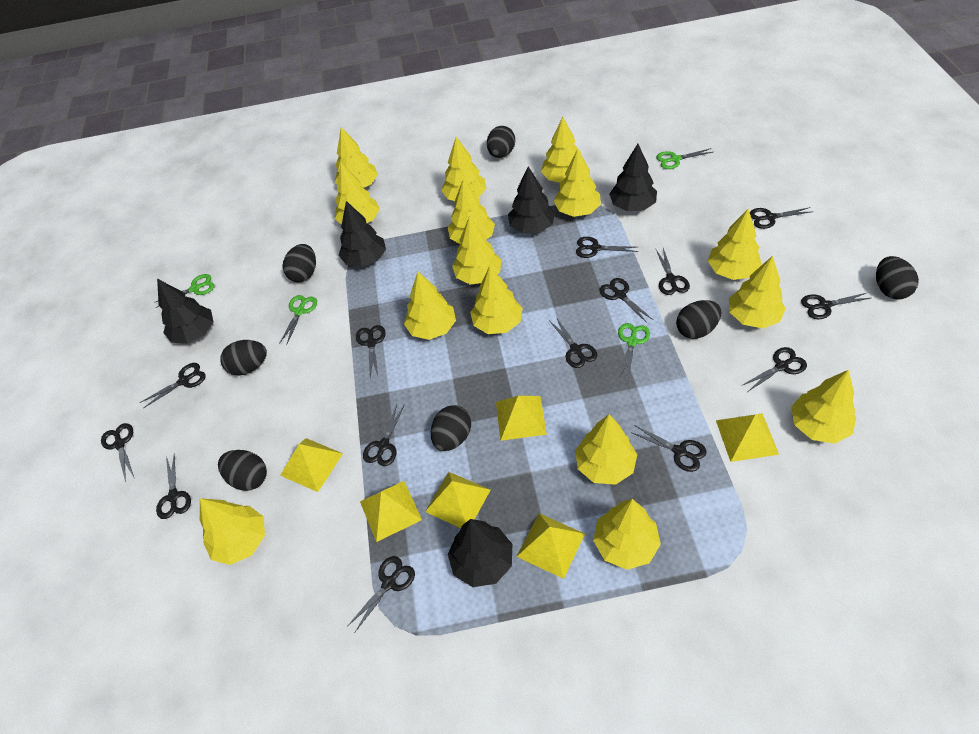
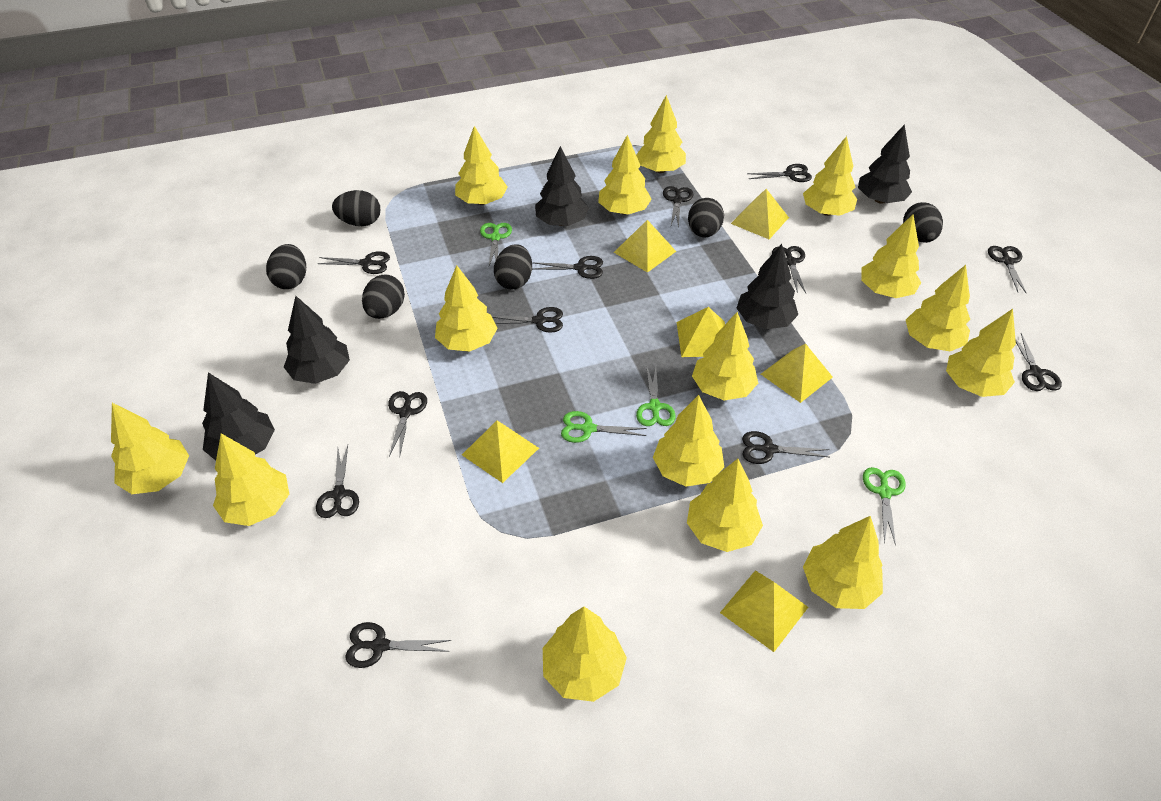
black egg: 7 -> 6
black scissors: 14 -> 12

